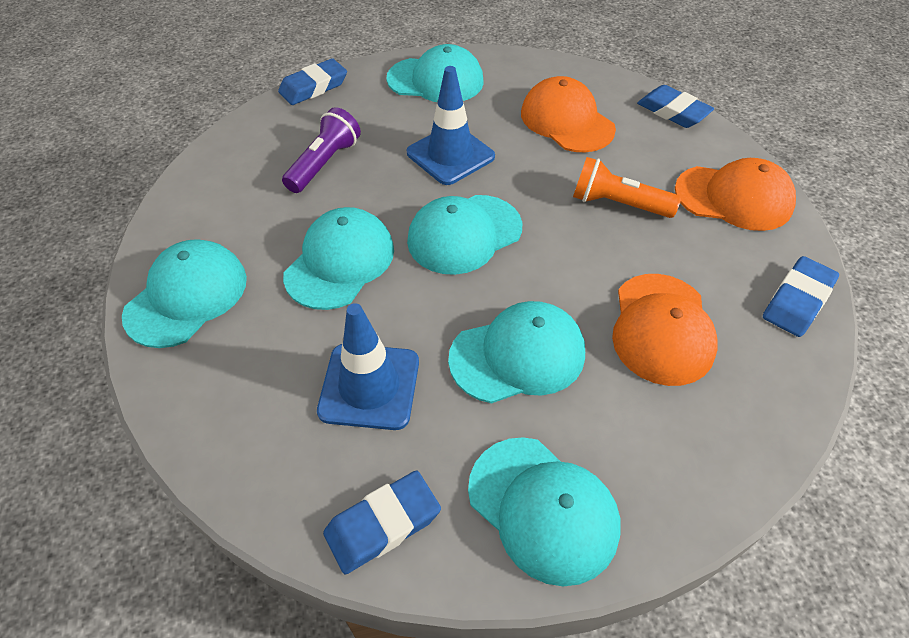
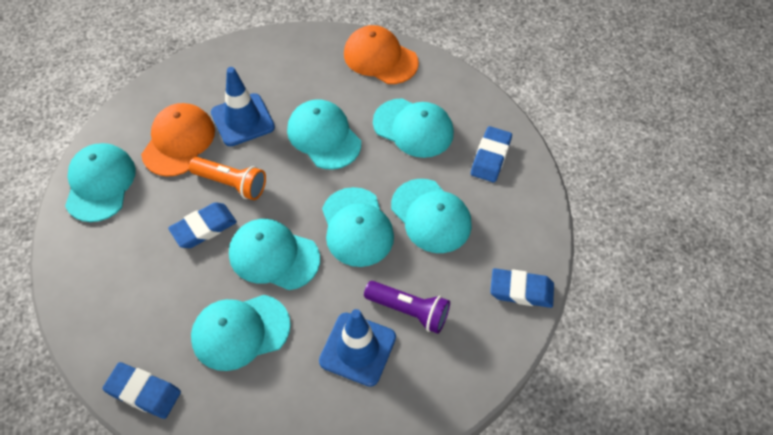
orange cap: 3 -> 2
turquoise cap: 6 -> 7

